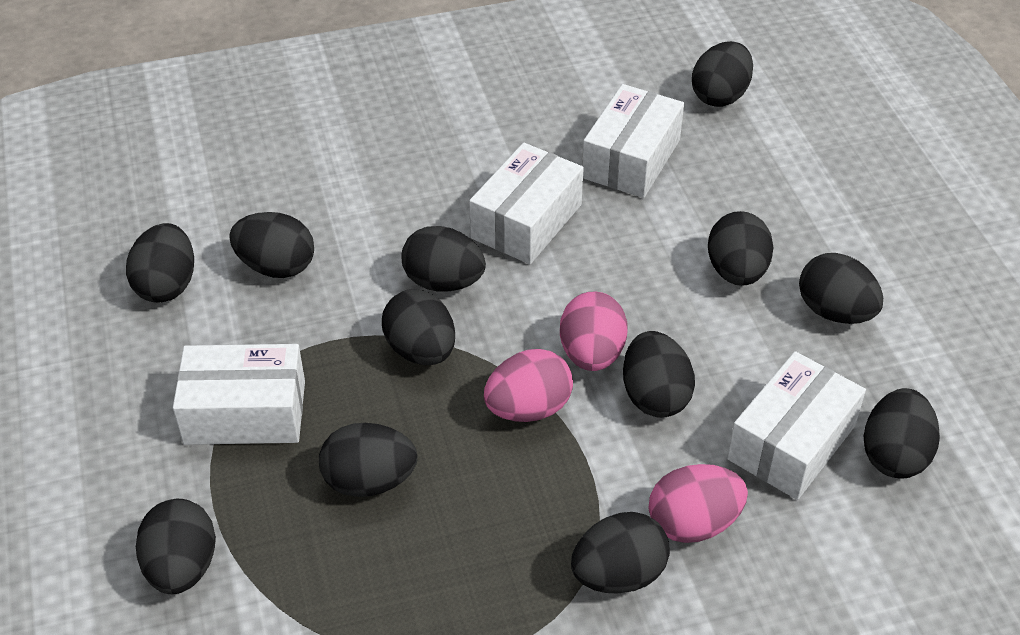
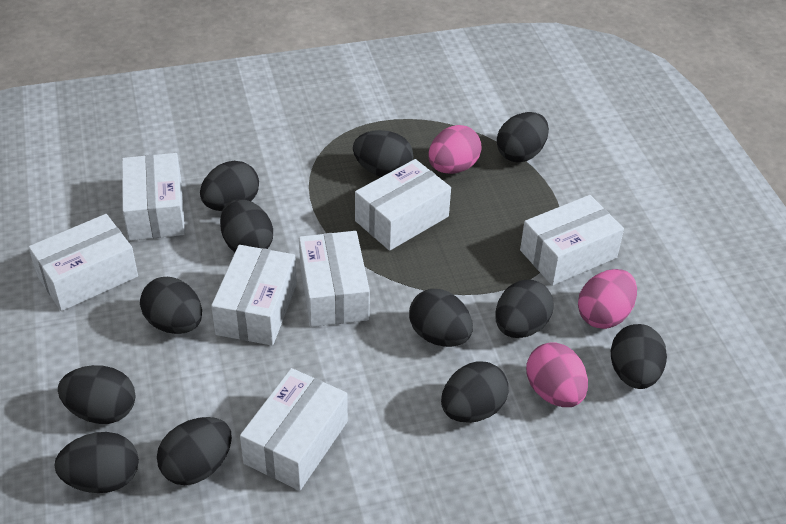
white box: 4 -> 7

